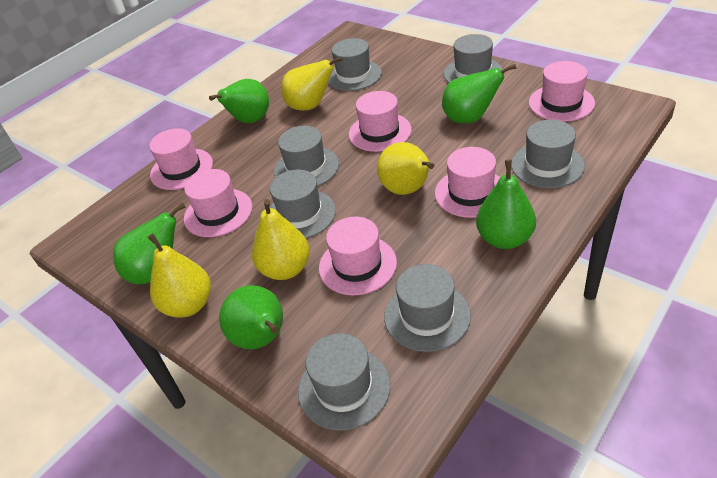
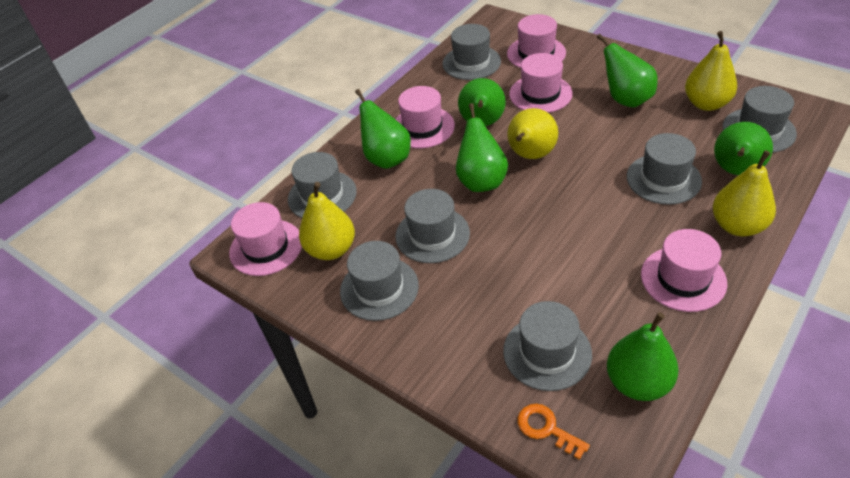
green pear: 5 -> 6
orange key: 0 -> 1
pink hat: 6 -> 5

